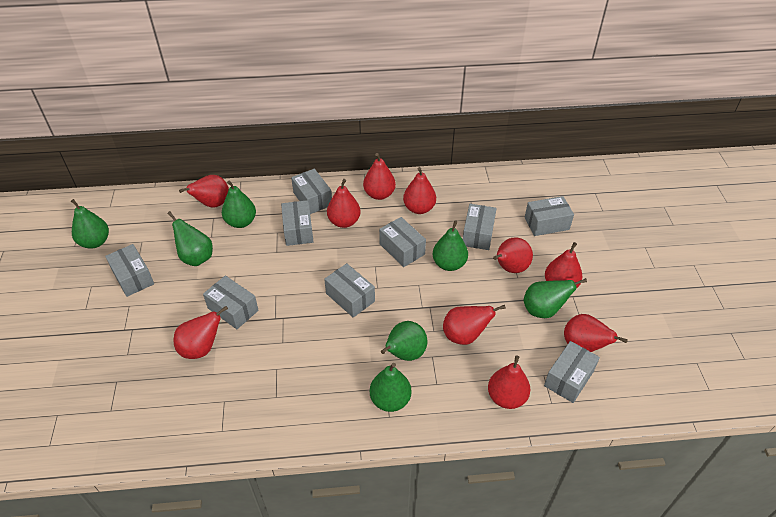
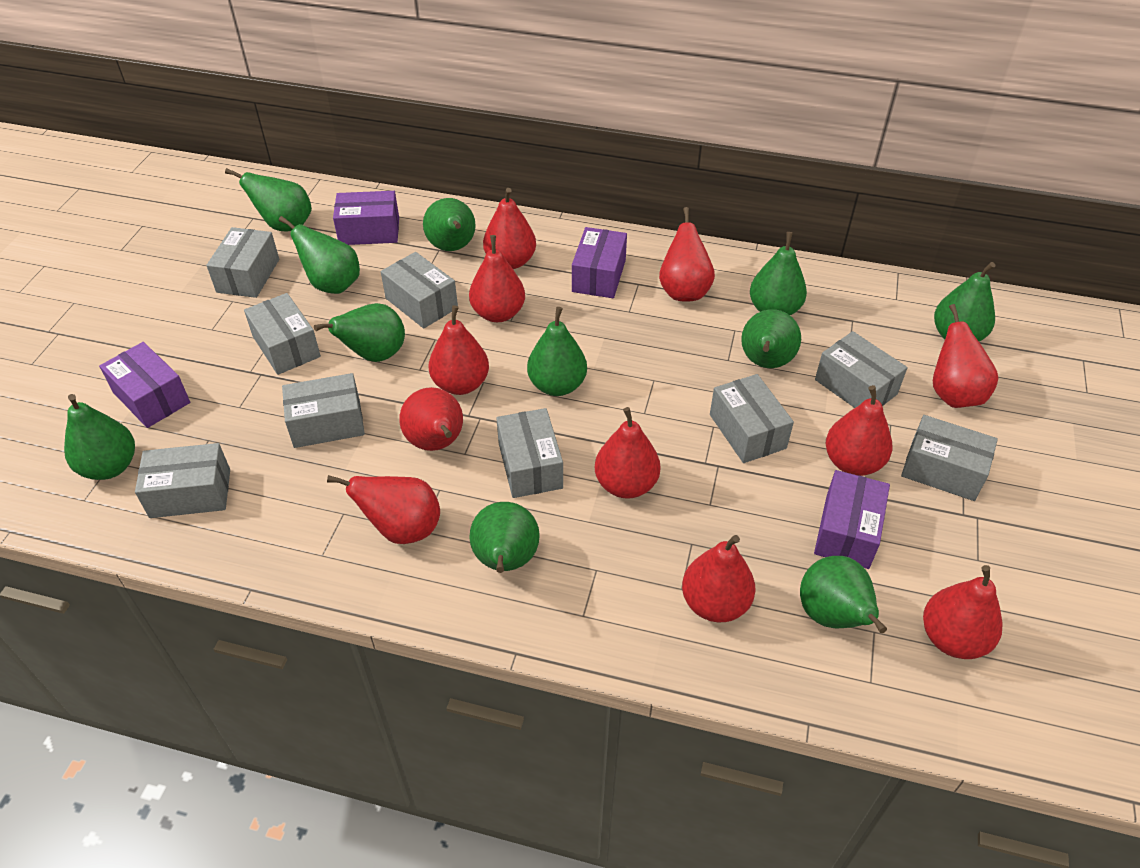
green pear: 7 -> 11
purple box: 0 -> 4
red pear: 10 -> 11

